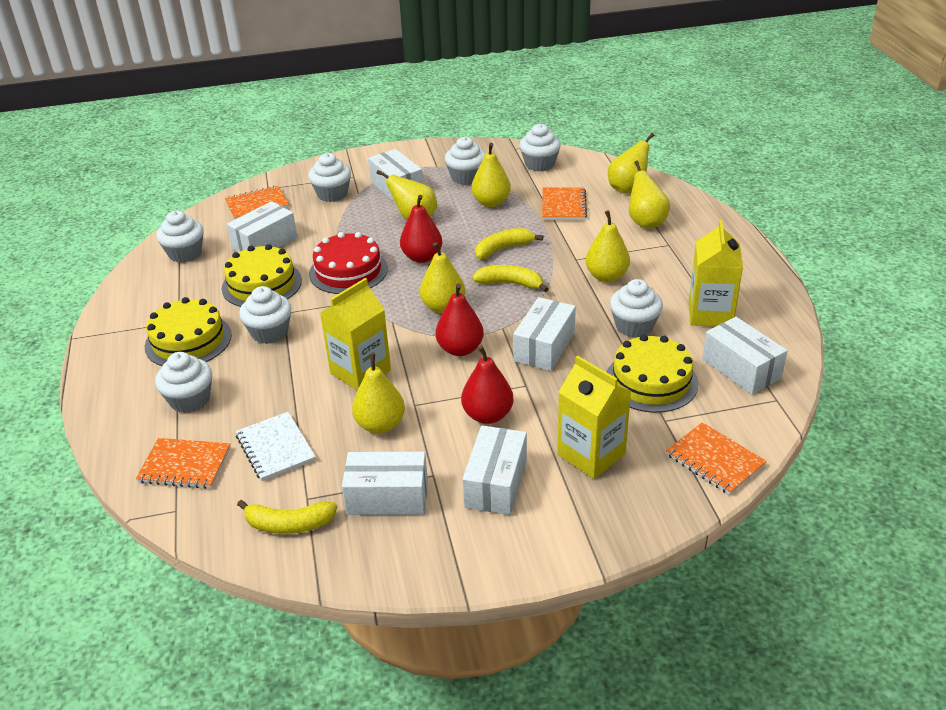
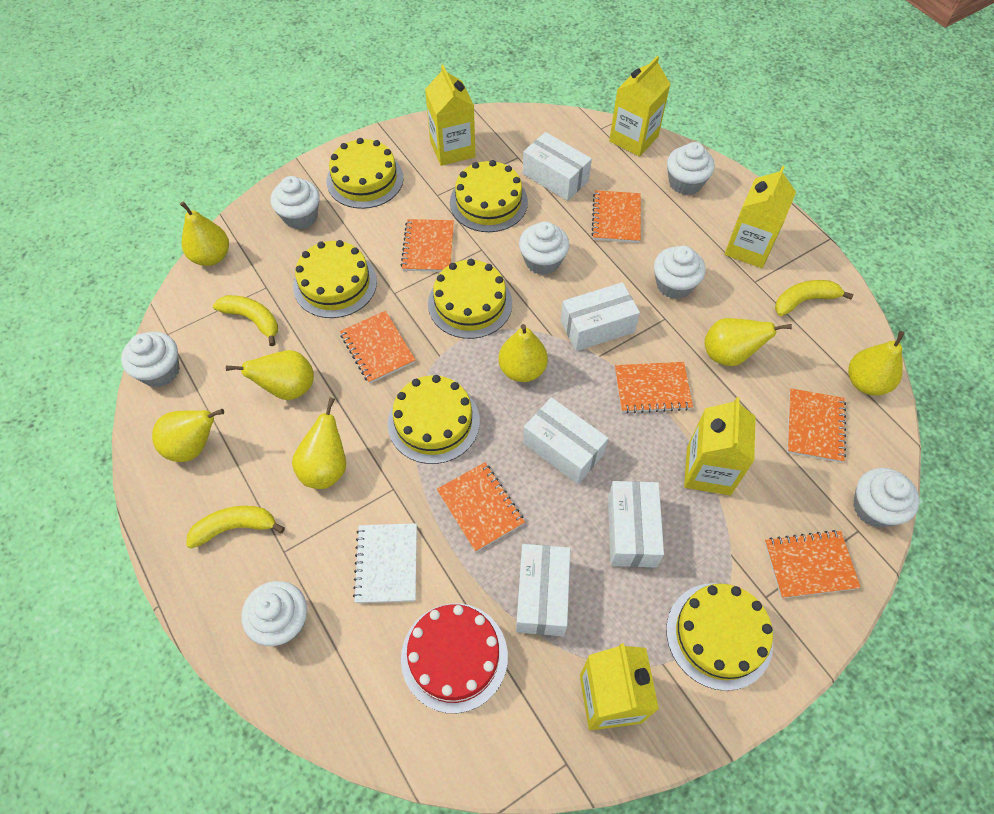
orange notebook: 4 -> 7
red pear: 3 -> 0
white box: 6 -> 5
yellow cake: 3 -> 6
yellow carton: 3 -> 5

